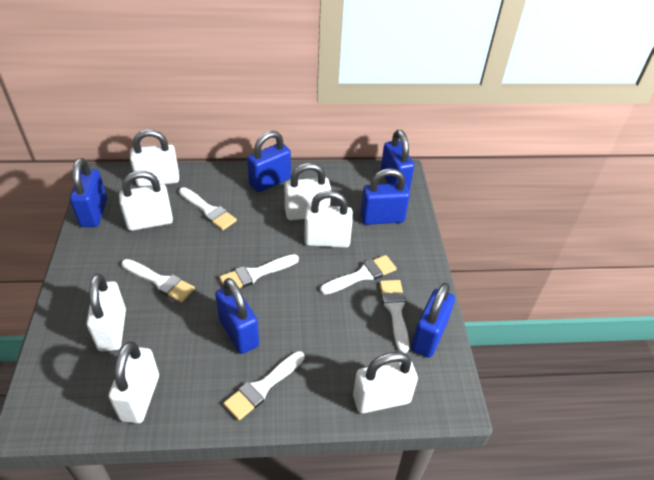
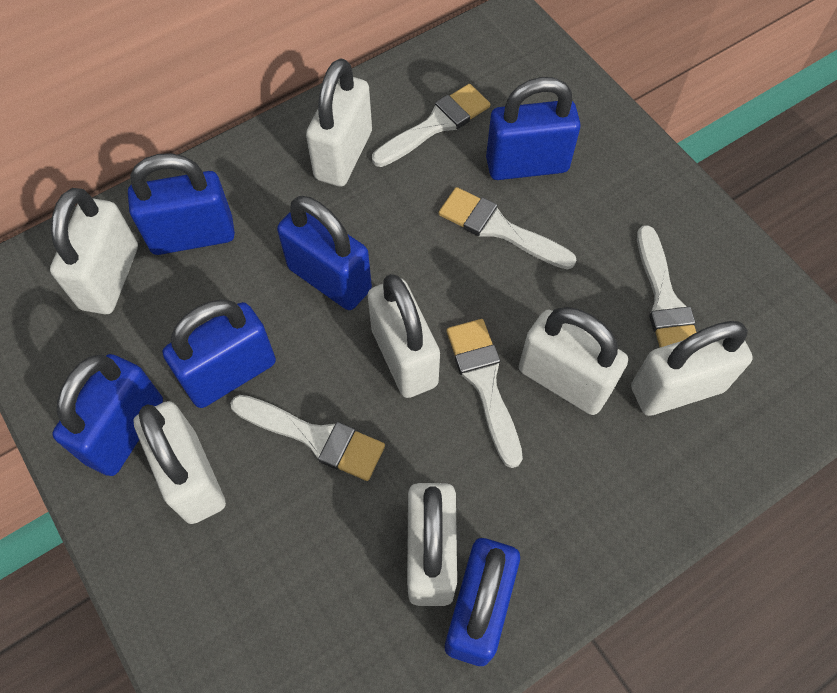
white brush: 6 -> 5

